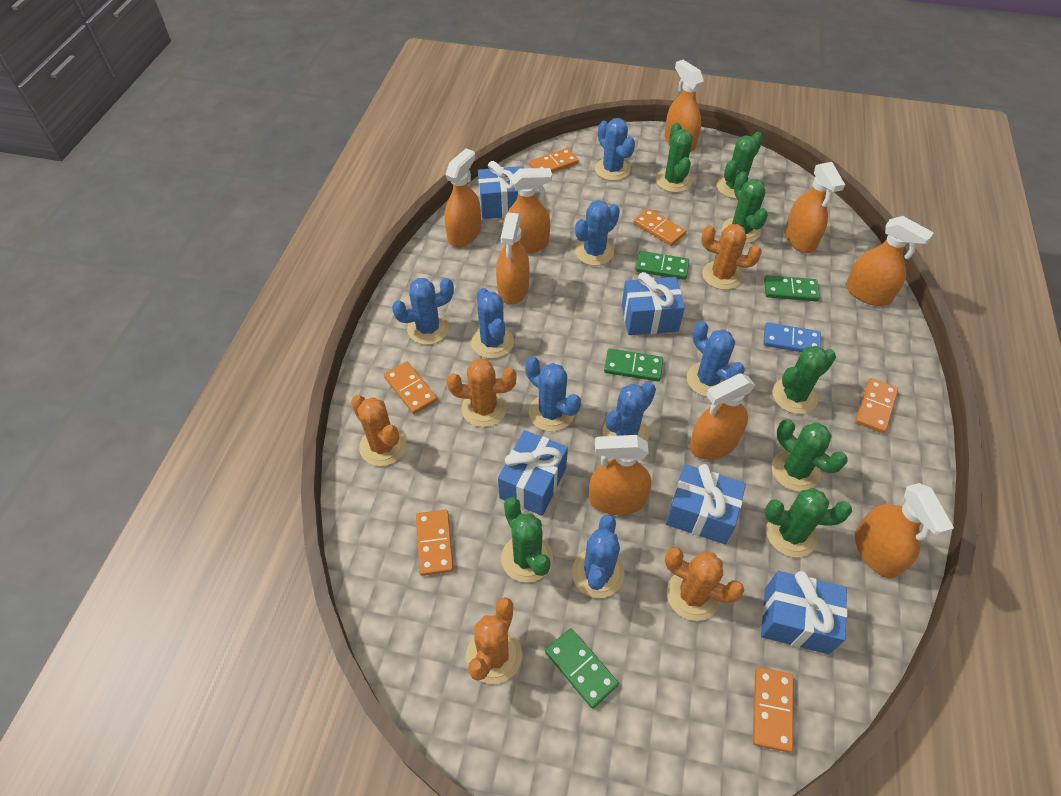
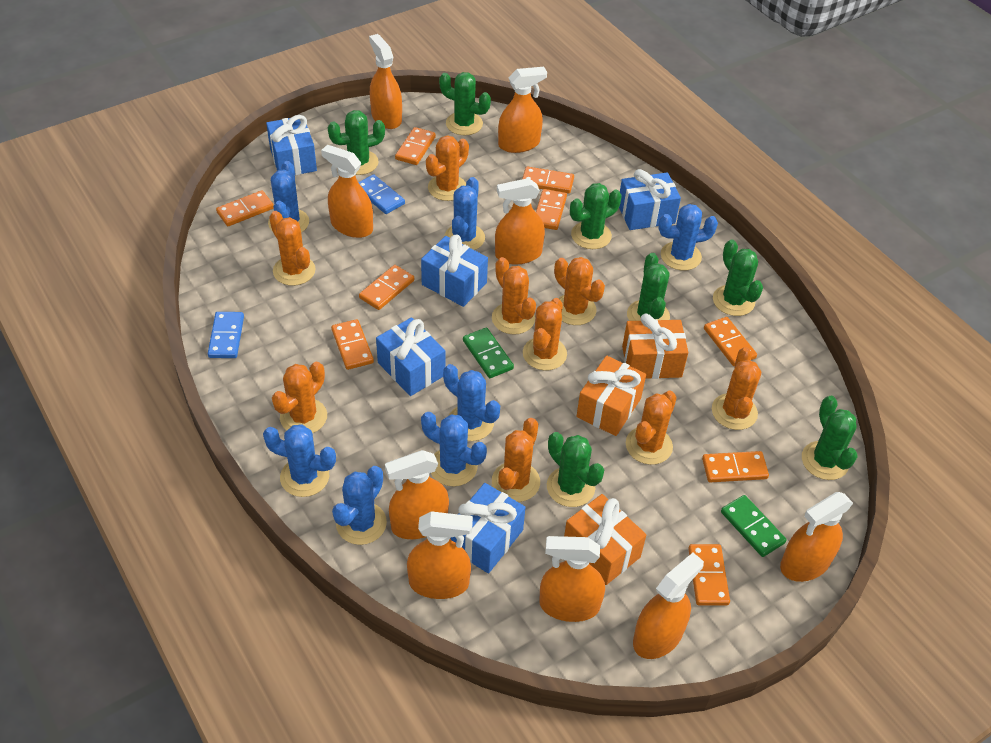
blue cactus: 8 -> 7
blue domino: 1 -> 2
green domino: 4 -> 2
orange cactus: 5 -> 9
orange domino: 6 -> 9
orange gift: 0 -> 3

